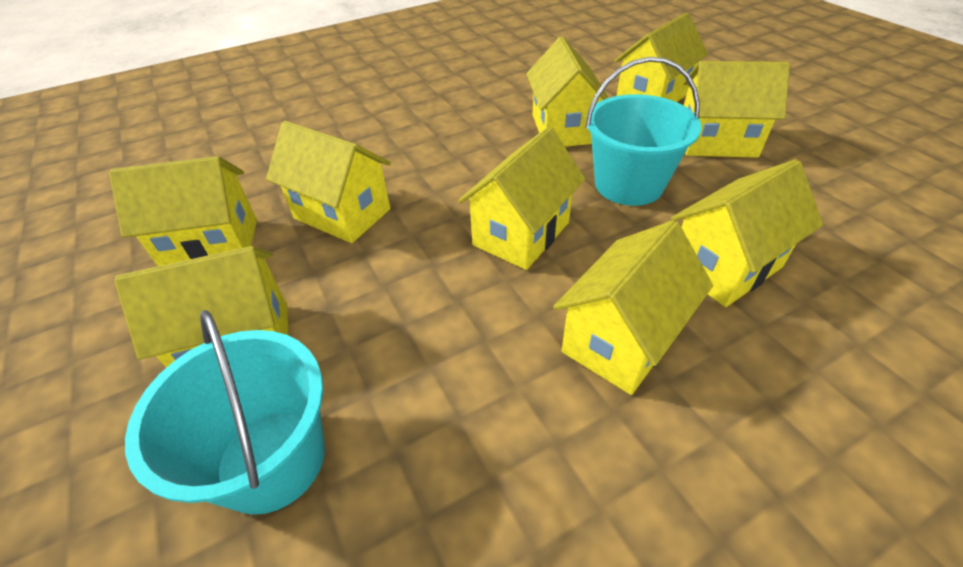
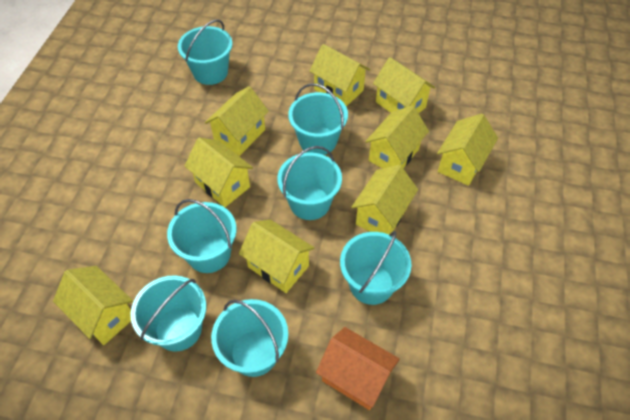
orange house: 0 -> 1
turquoise bucket: 2 -> 7

